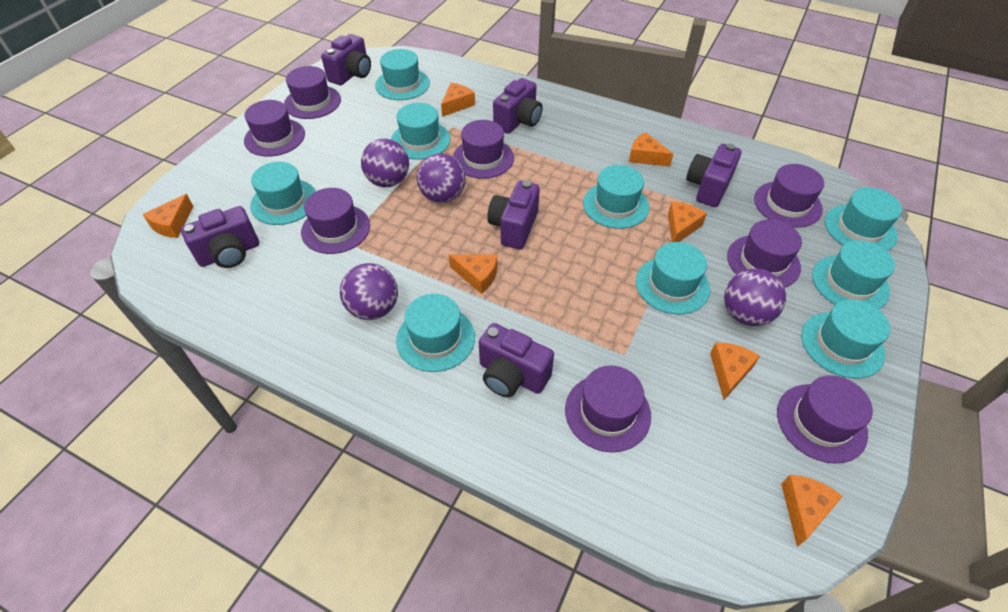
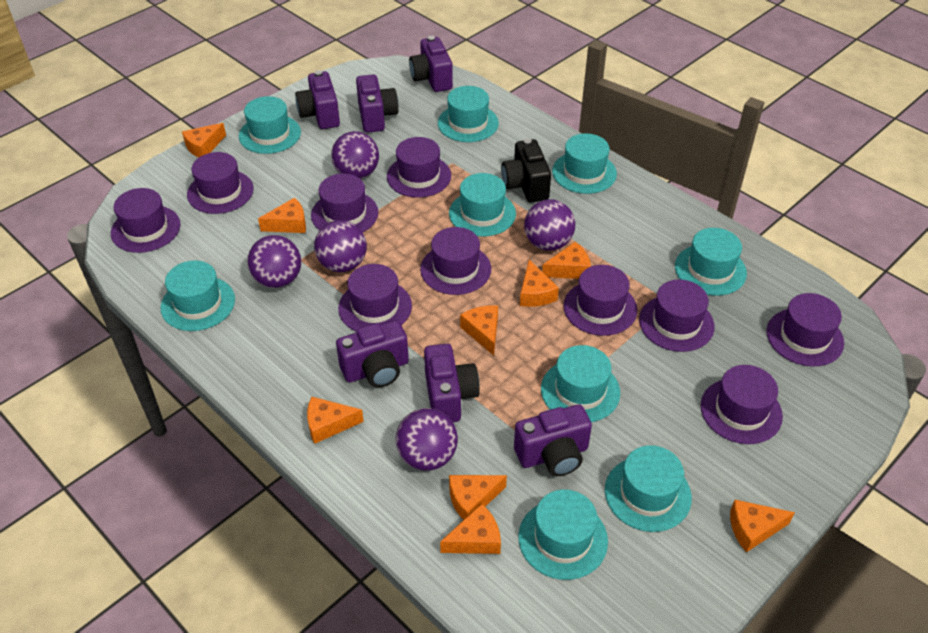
black camera: 0 -> 1
orange cheese: 7 -> 9
purple ball: 4 -> 5
purple hat: 8 -> 10

